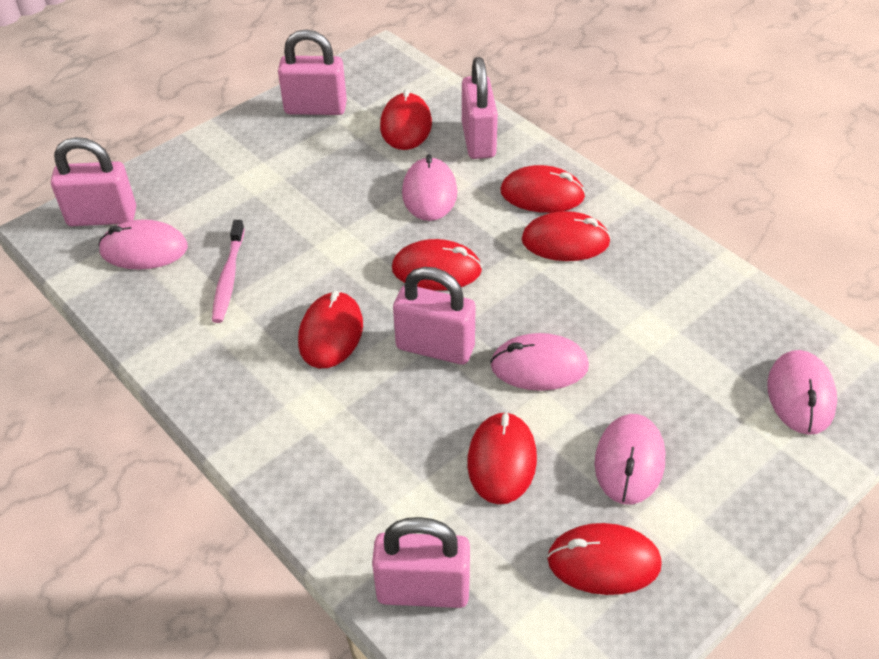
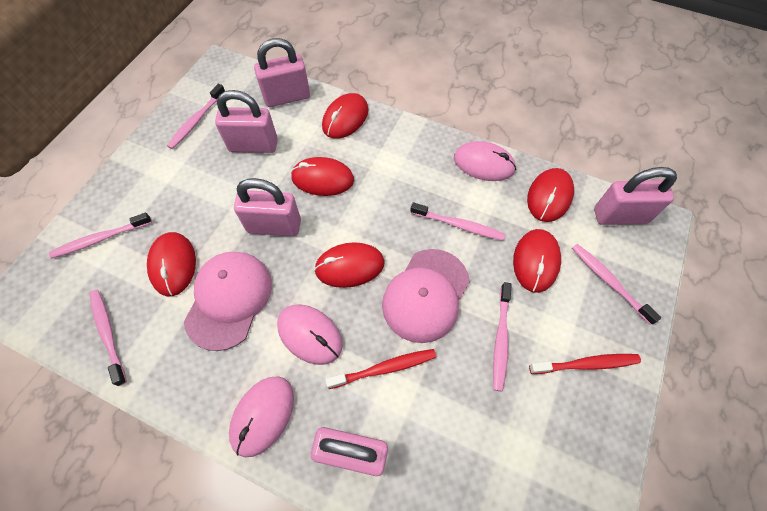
pink cap: 0 -> 2
pink mouse: 5 -> 3
pink toothbrush: 1 -> 6
red mouse: 7 -> 6
red toothbrush: 0 -> 2

